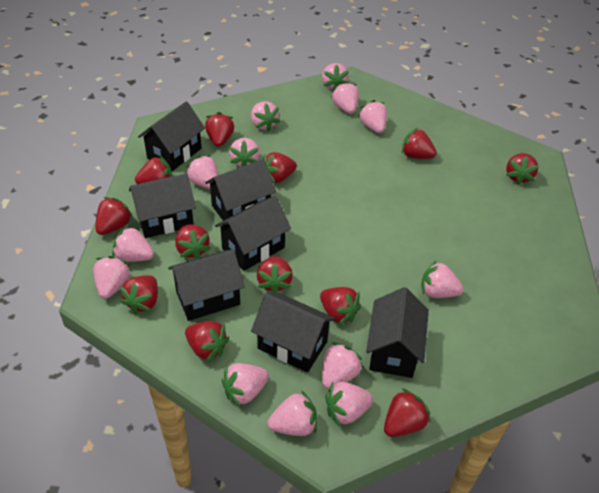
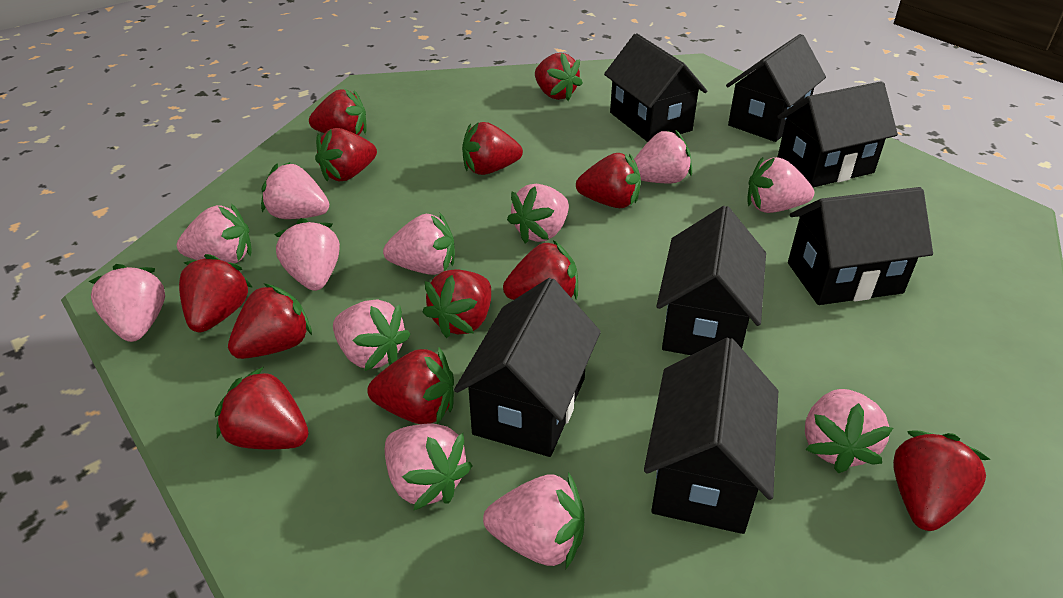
pink strawberry: 13 -> 12

